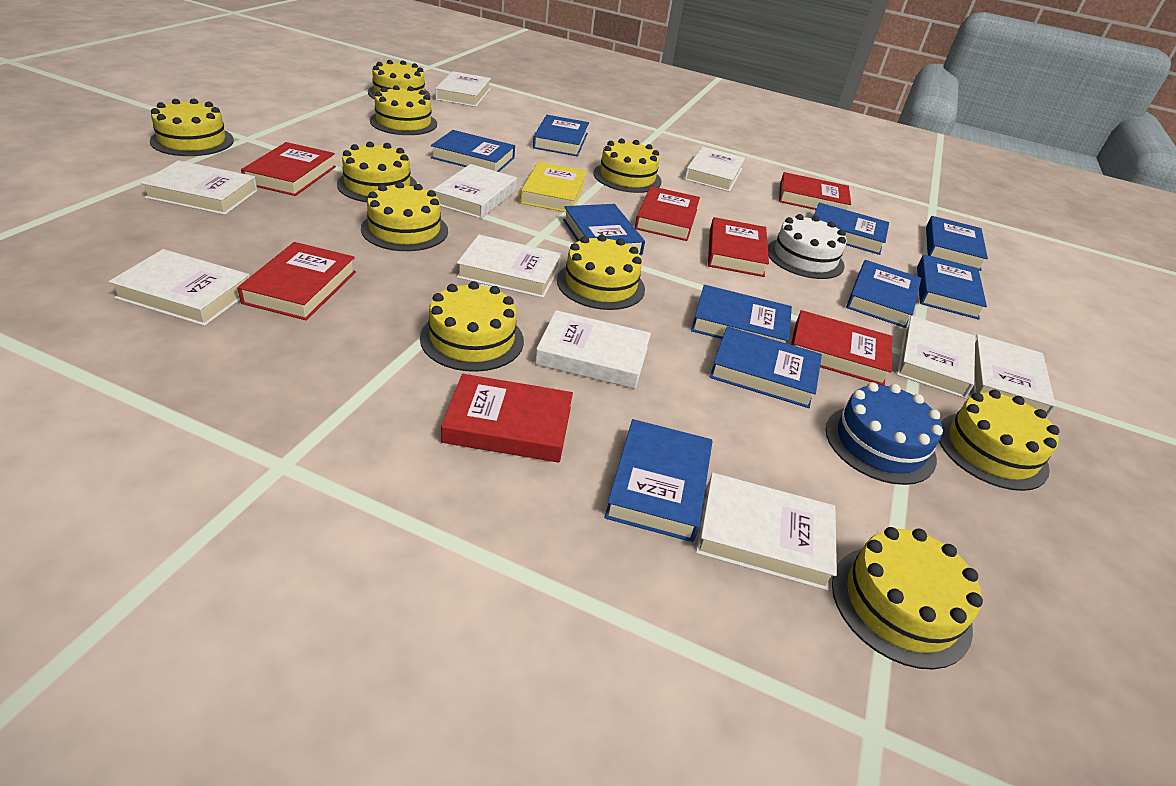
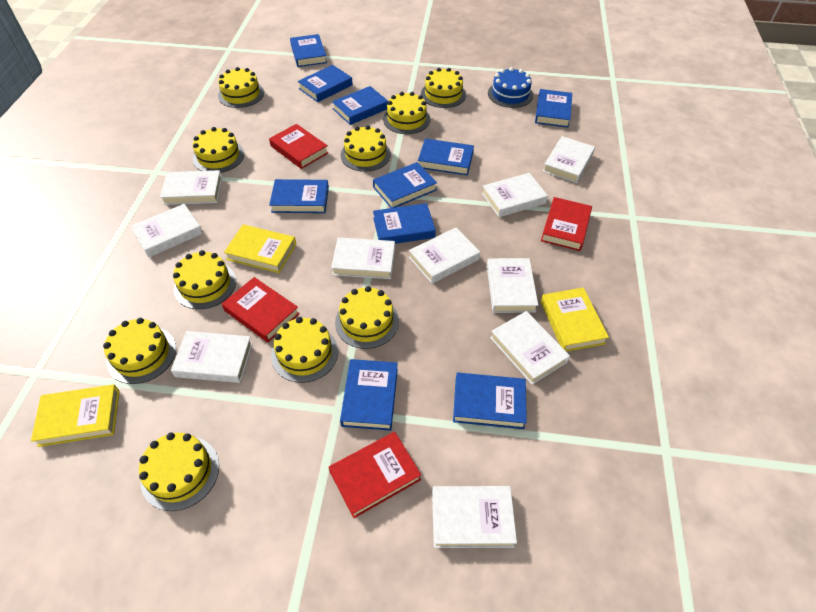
red book: 7 -> 4
white cake: 1 -> 0
yellow book: 1 -> 3

